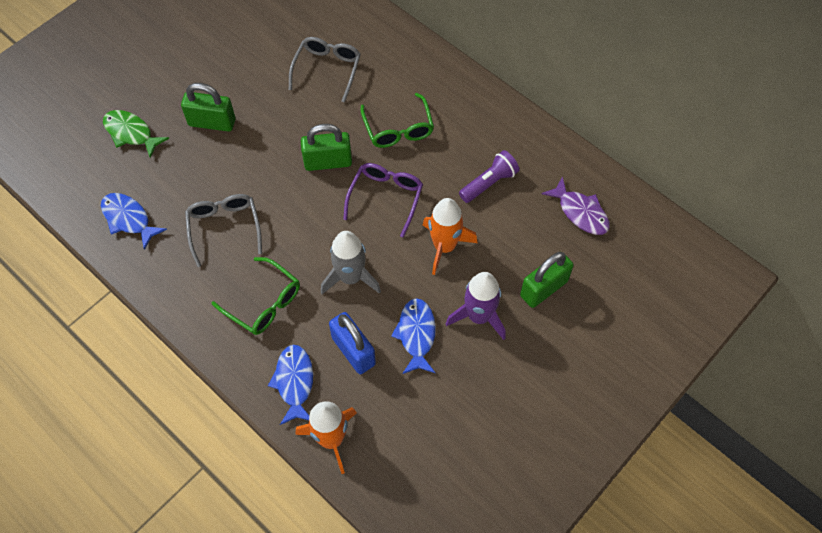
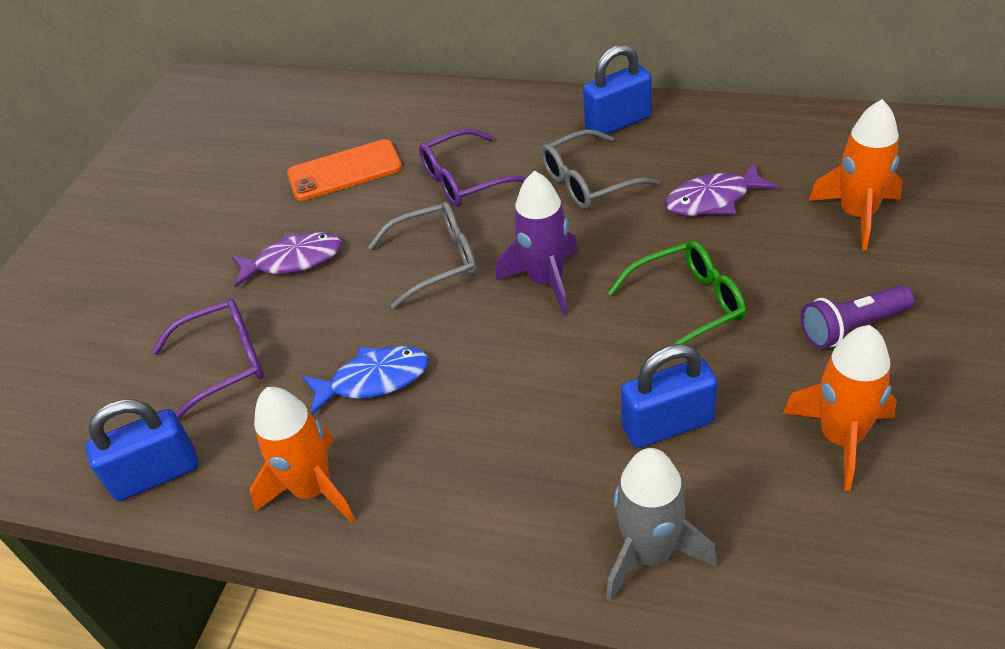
blue fish: 3 -> 1
blue padlock: 1 -> 3
green fish: 1 -> 0
green glasses: 2 -> 1
green padlock: 3 -> 0
orange phone: 0 -> 1
orange rocket: 2 -> 3
purple fish: 1 -> 2
purple glasses: 1 -> 2

